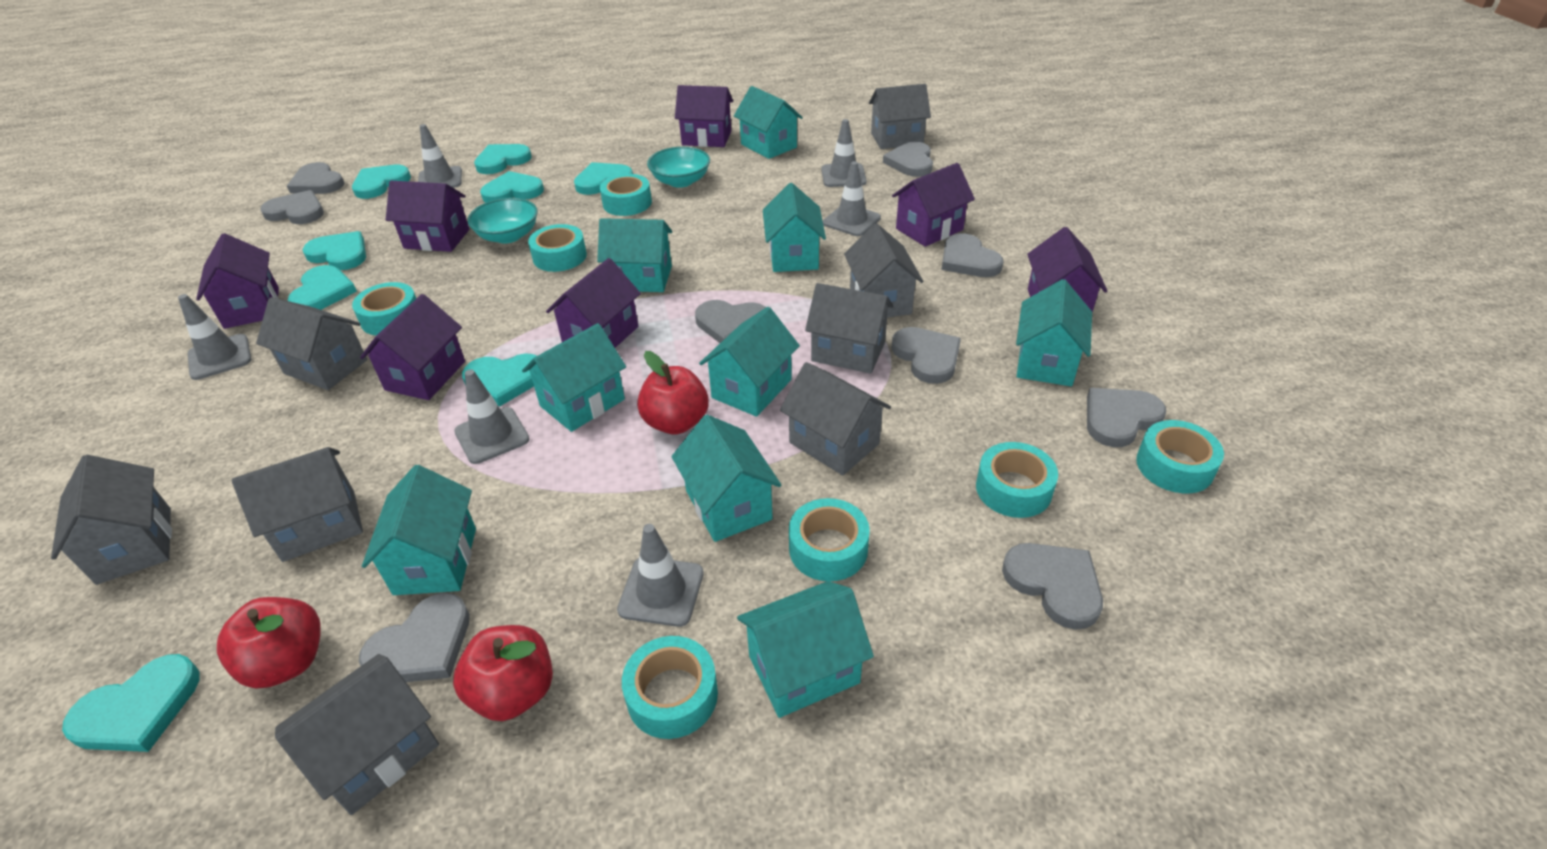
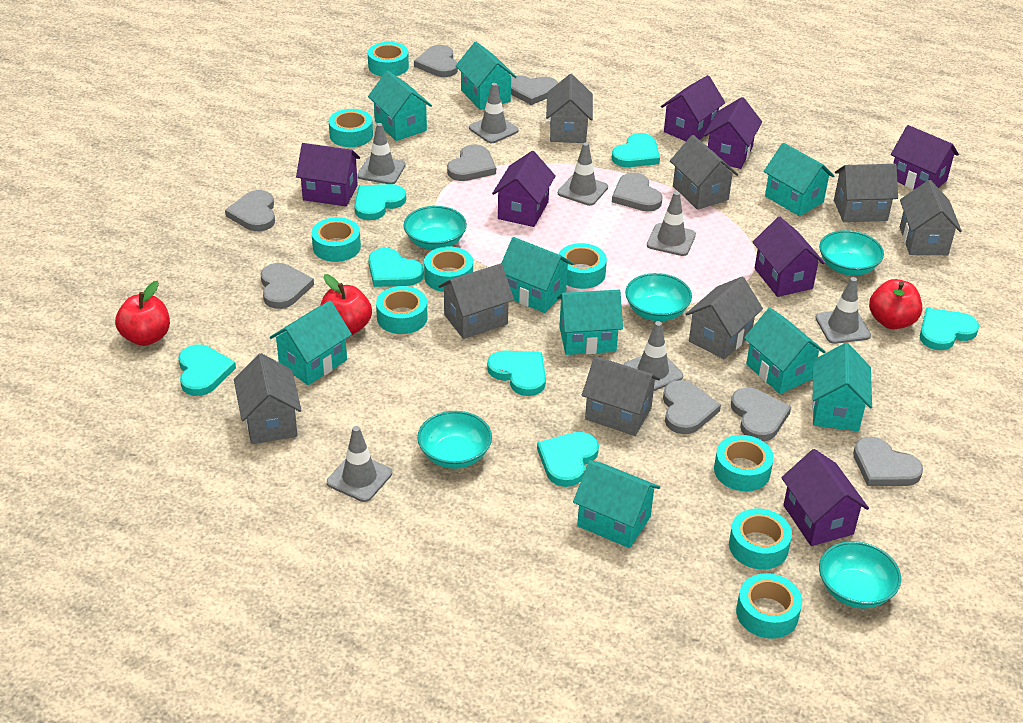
grey traffic cone: 6 -> 7
turquoise bowl: 2 -> 5
turquoise heart: 8 -> 7
turquoise tape: 7 -> 9

